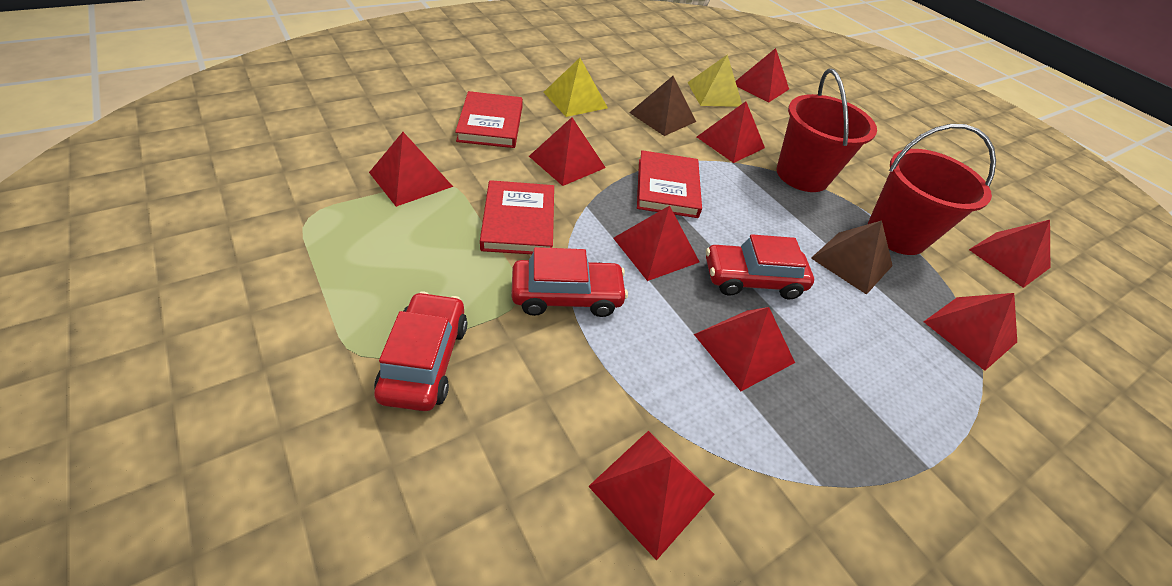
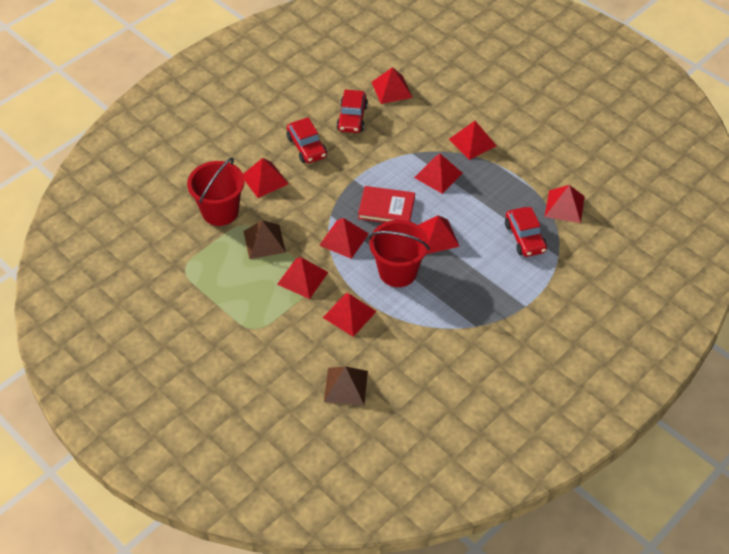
red book: 3 -> 1
yellow pyramid: 2 -> 0

